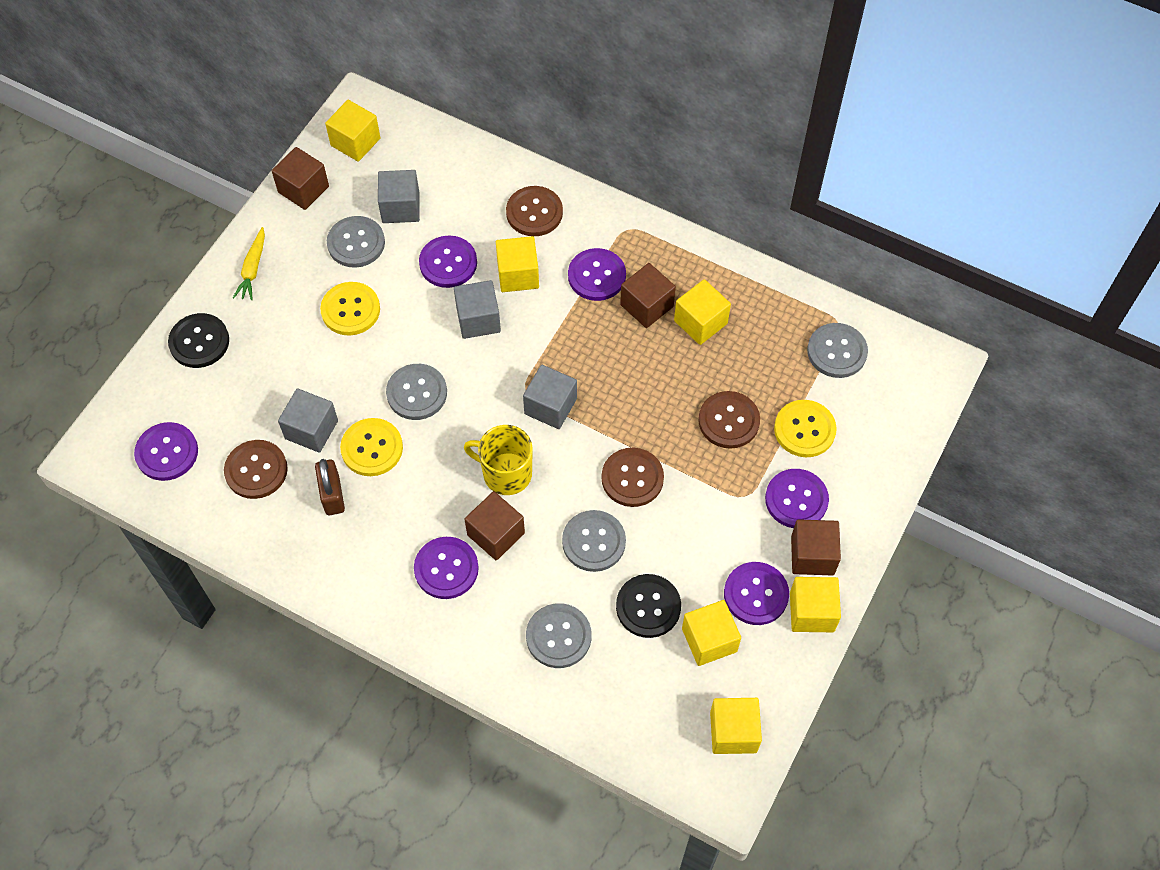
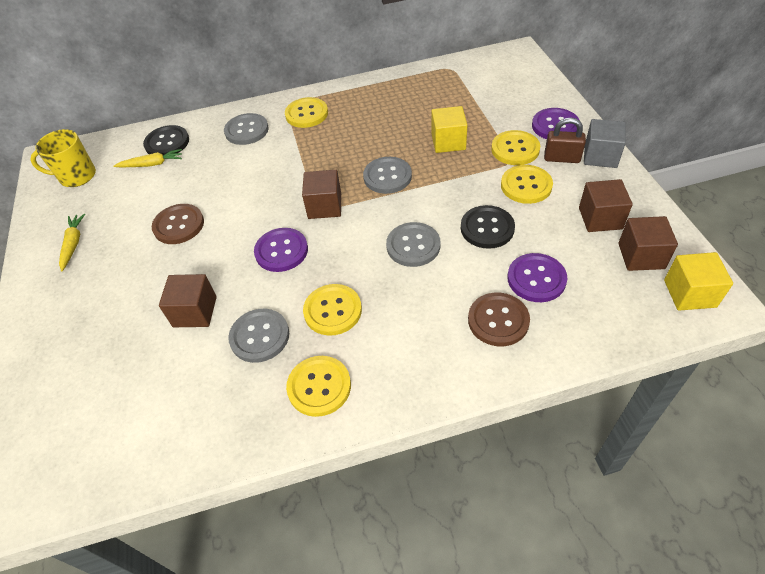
brown button: 4 -> 2
grey button: 5 -> 4
grey cube: 4 -> 1
purple button: 6 -> 3
yellow button: 3 -> 5
yellow carrot: 1 -> 2
yellow cube: 6 -> 2

